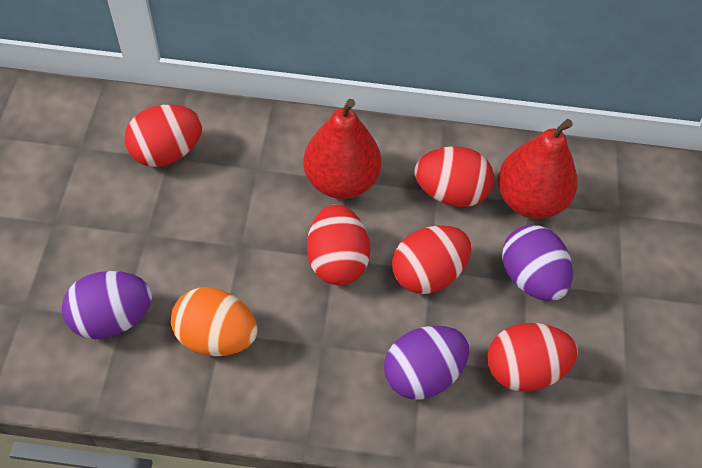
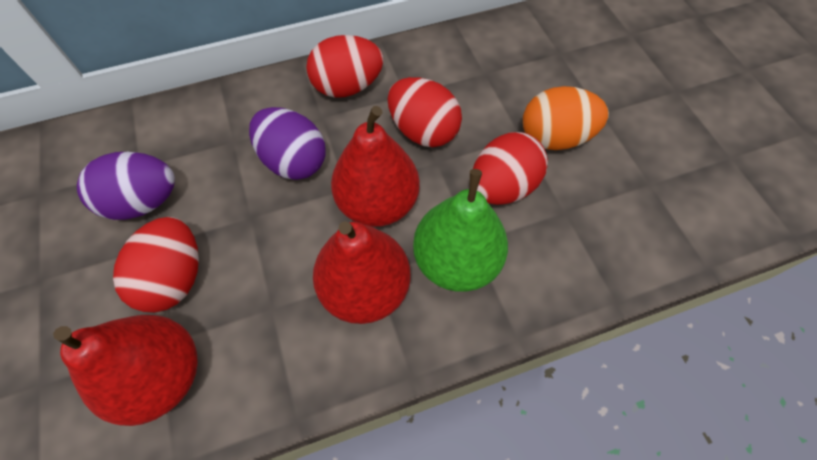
green pear: 0 -> 1
purple egg: 3 -> 2
red egg: 5 -> 4
red pear: 2 -> 3

